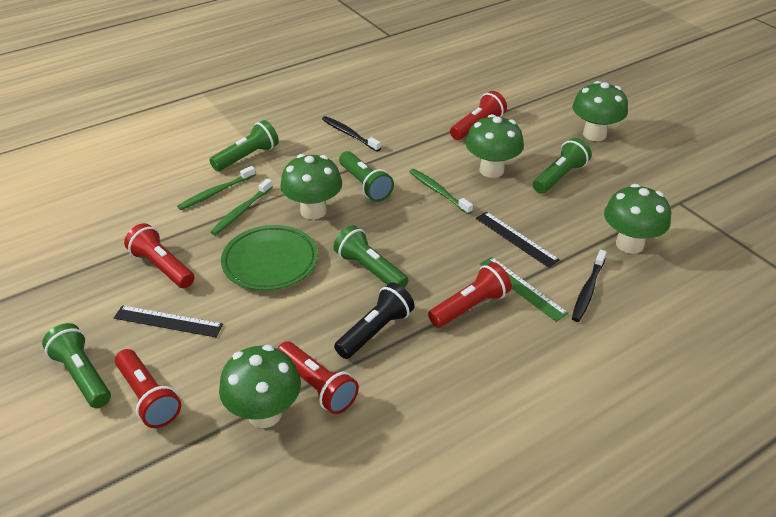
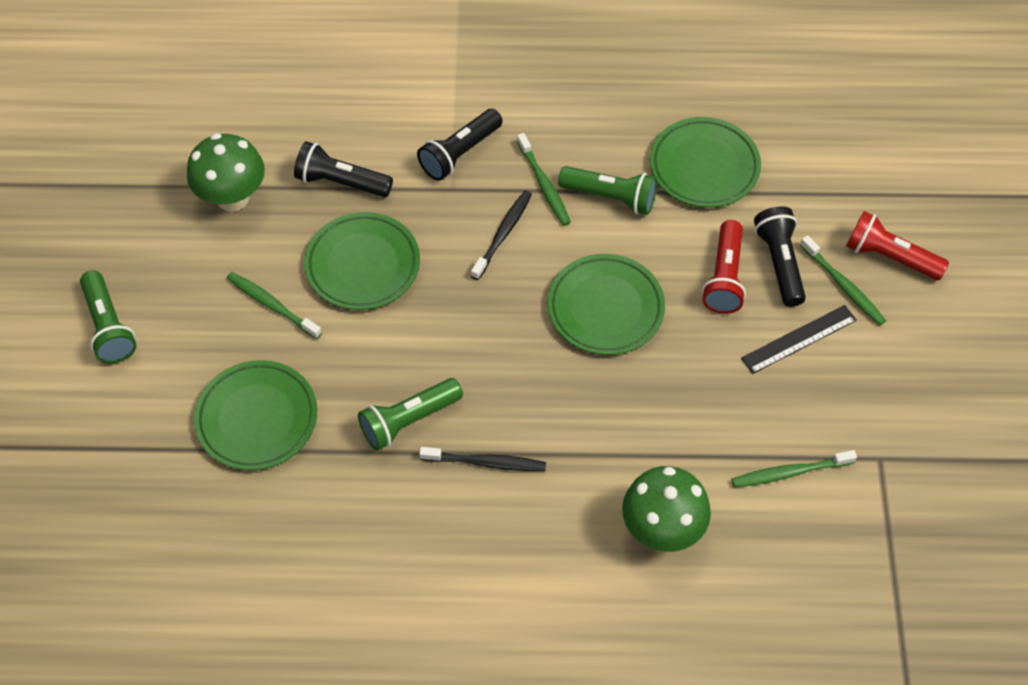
black flashlight: 1 -> 3
black ruler: 2 -> 1
green flashlight: 5 -> 3
green mushroom: 5 -> 2
green plate: 1 -> 4
green ruler: 1 -> 0
green toothbrush: 3 -> 4
red flashlight: 5 -> 2

